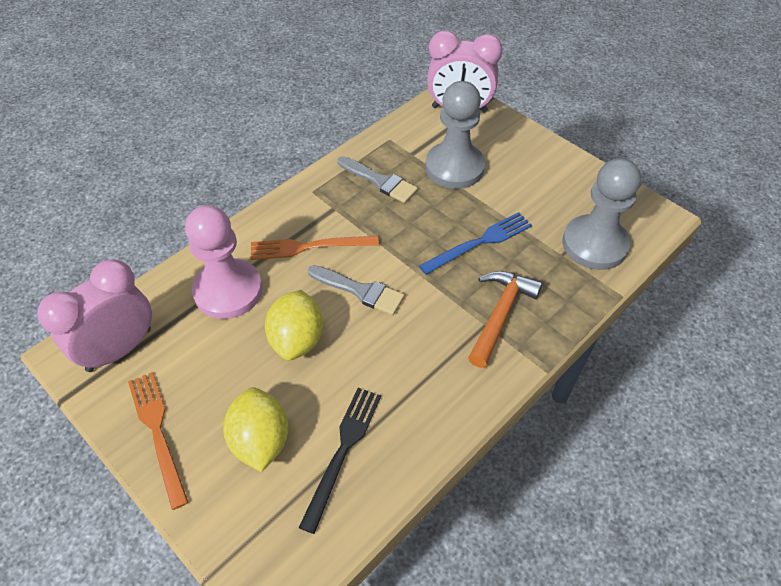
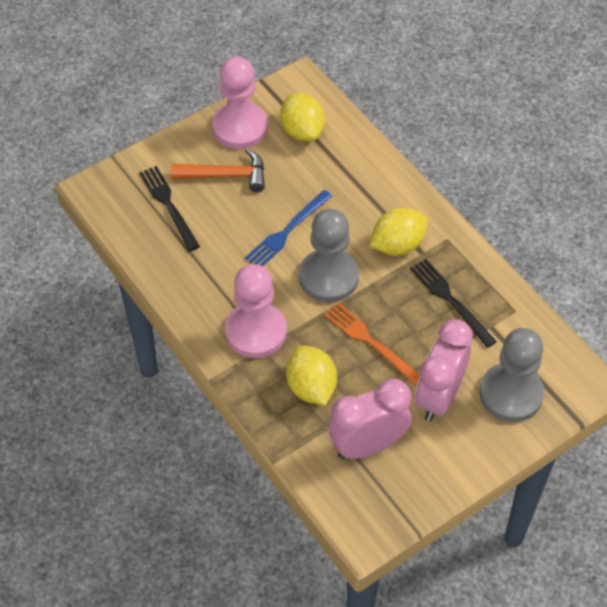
black fork: 1 -> 2
grey brush: 2 -> 0
orange fork: 2 -> 1
pink pawn: 1 -> 2
yellow lemon: 2 -> 3

